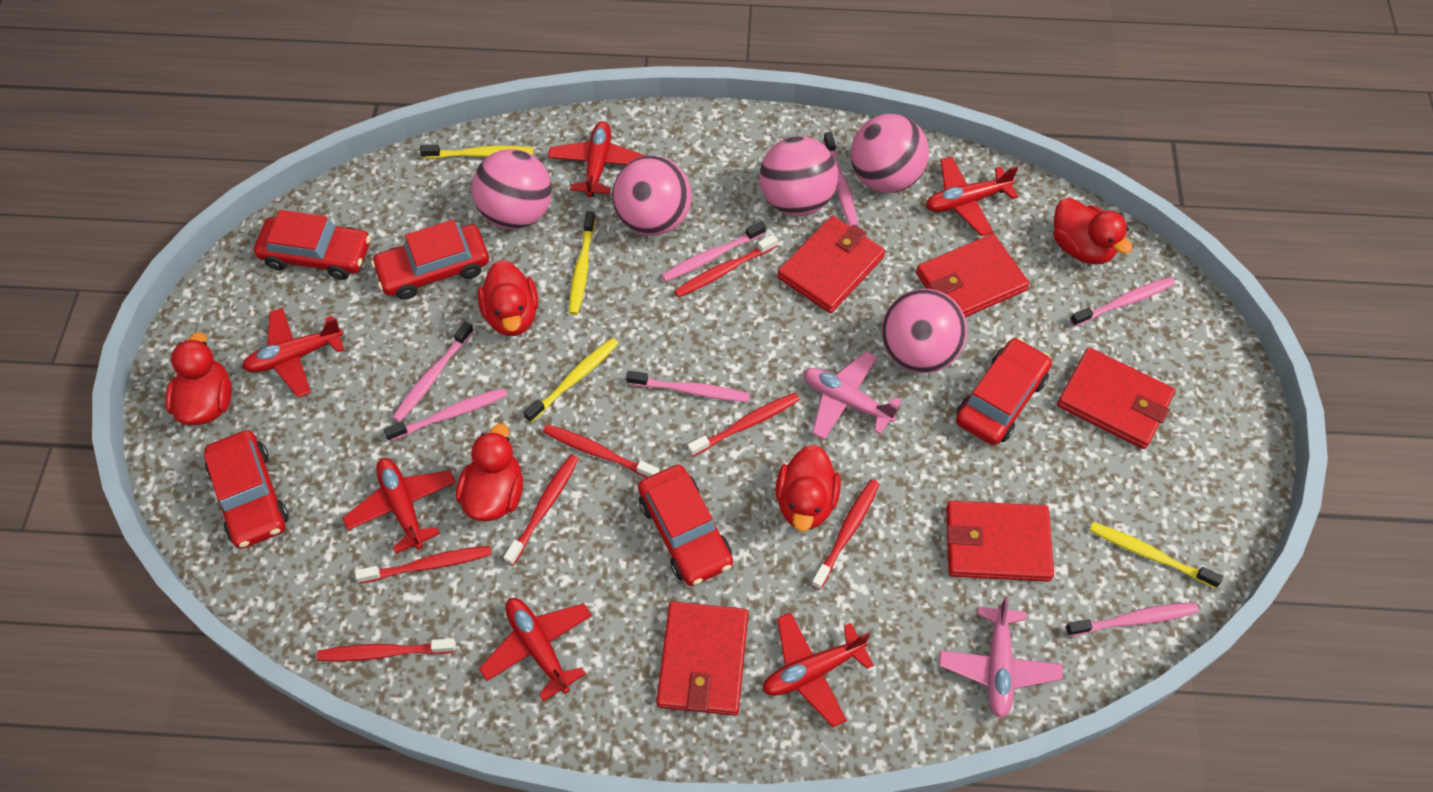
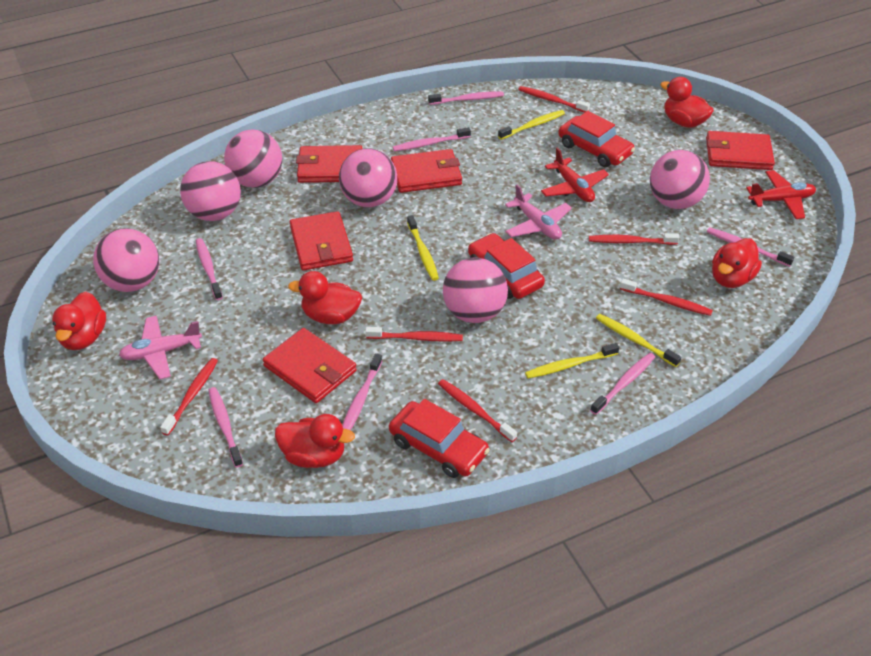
pink ball: 5 -> 6
red car: 5 -> 3
red plane: 6 -> 2
red toothbrush: 7 -> 6

